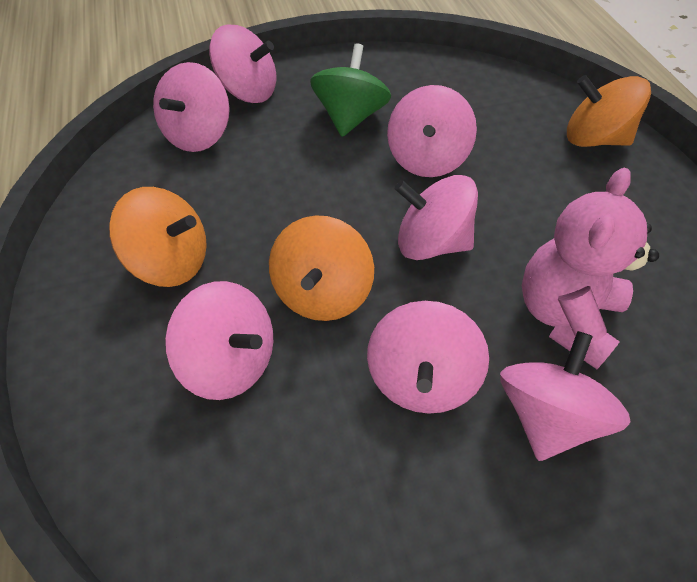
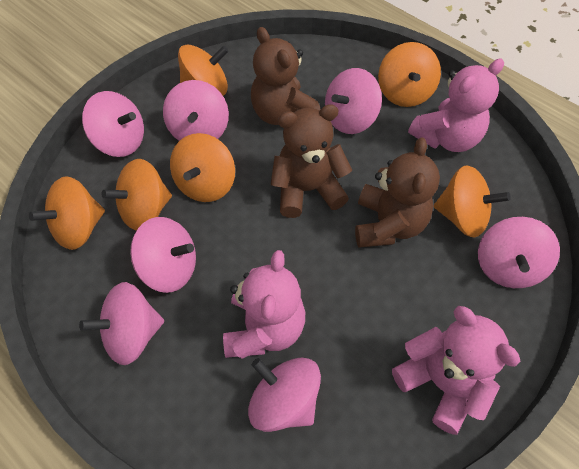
brown teddy bear: 0 -> 3
green spinning top: 1 -> 0
orange spinning top: 3 -> 6
pink teddy bear: 1 -> 3

